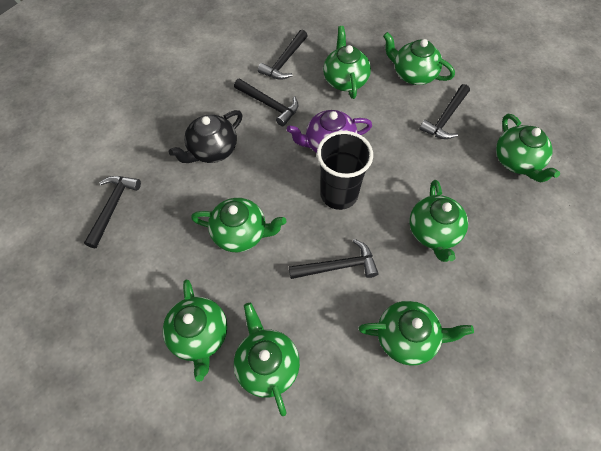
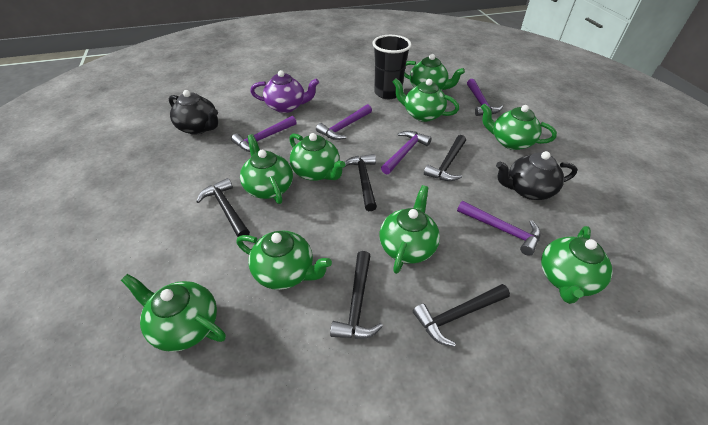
black teapot: 1 -> 2
green teapot: 8 -> 9
purple hammer: 0 -> 5

